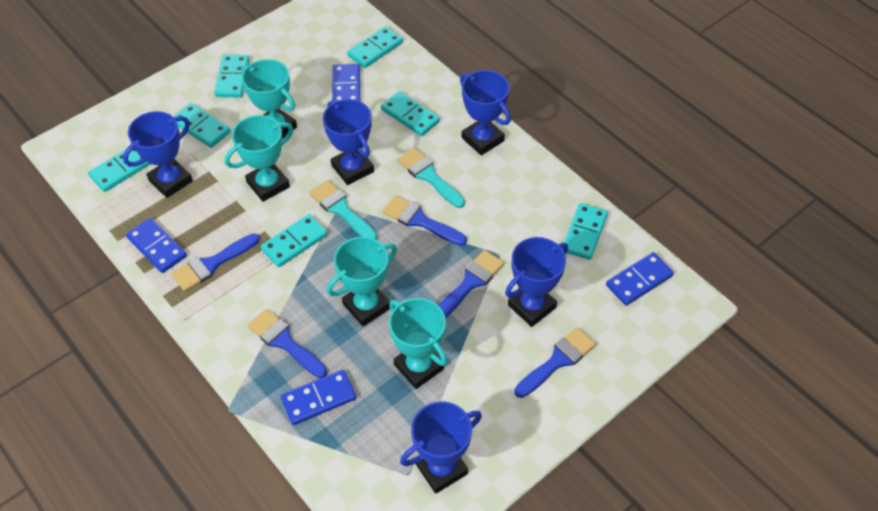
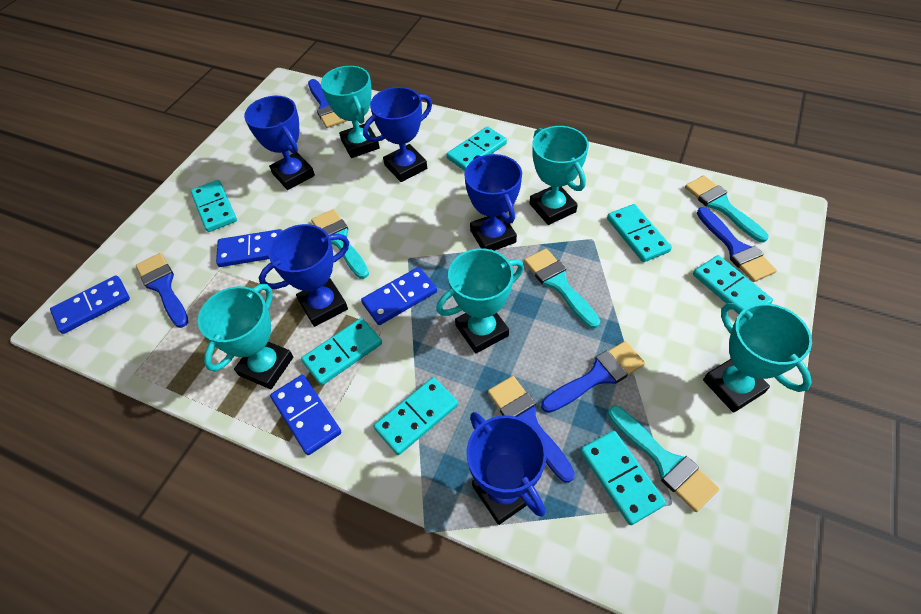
turquoise brush: 2 -> 4
turquoise trophy: 4 -> 5

